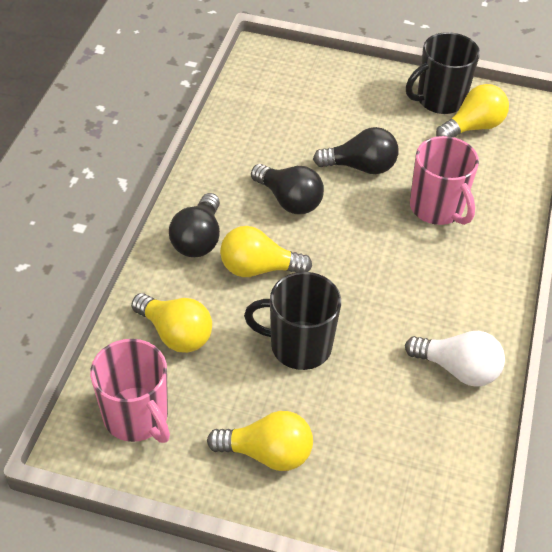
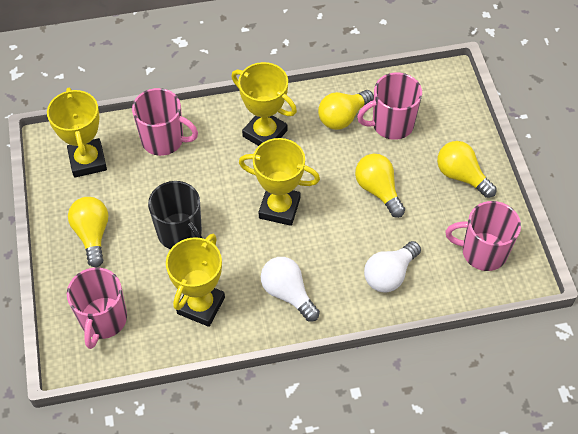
black light bulb: 3 -> 0
black mug: 2 -> 1
pink mug: 2 -> 4
white light bulb: 1 -> 2
yellow trophy: 0 -> 4

